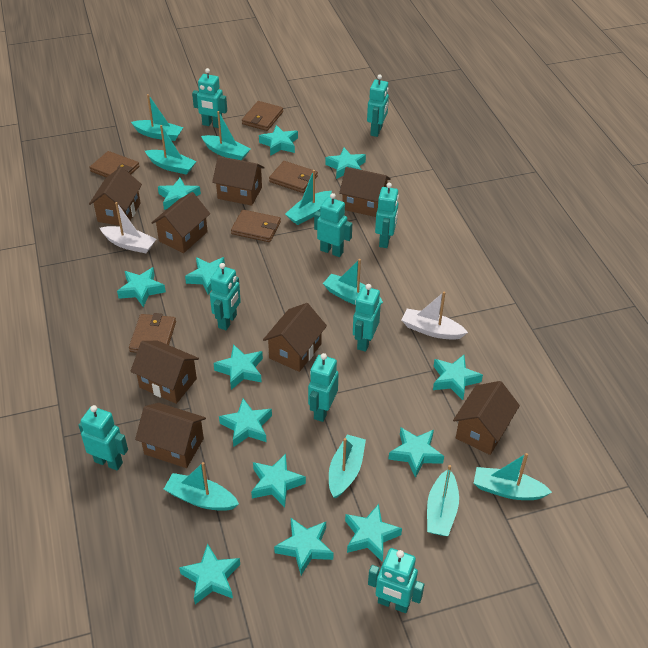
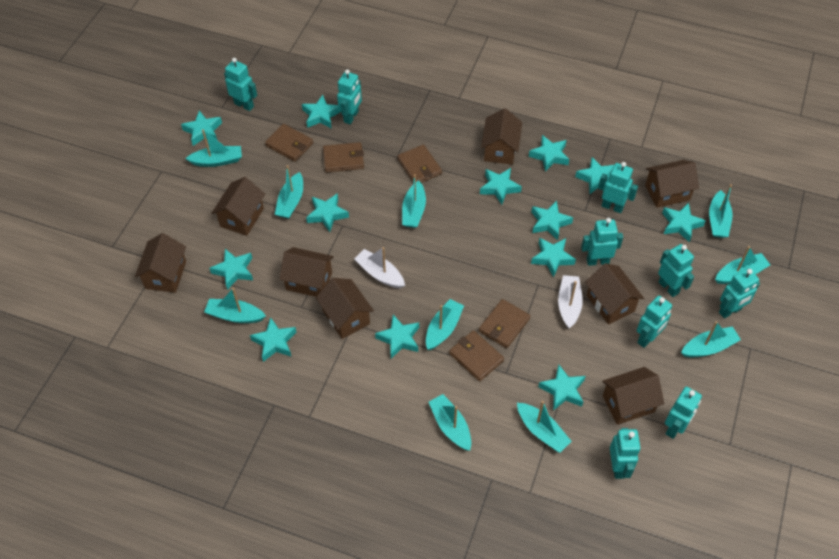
turquoise boat: 9 -> 10

